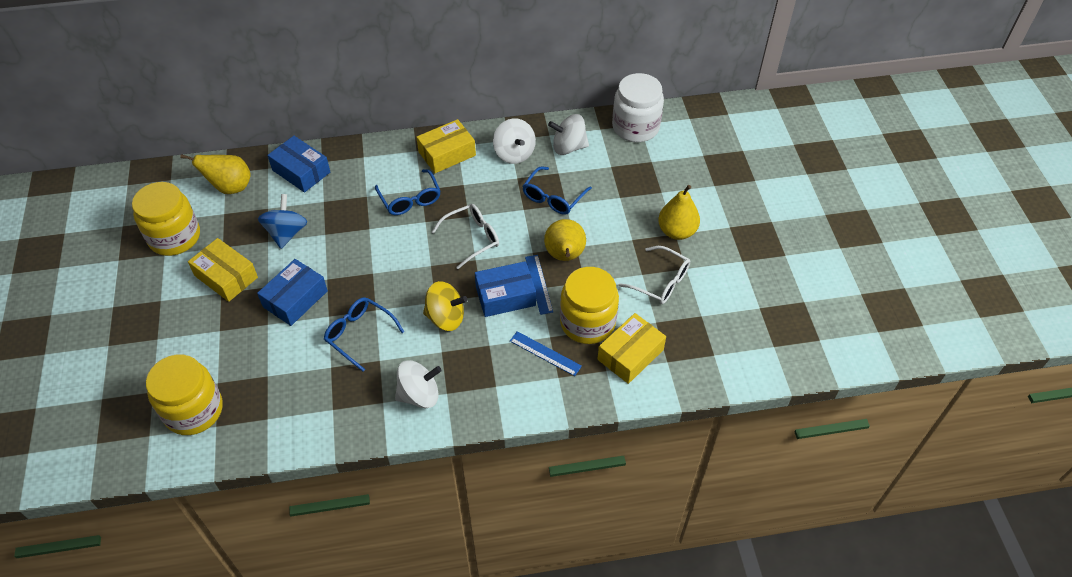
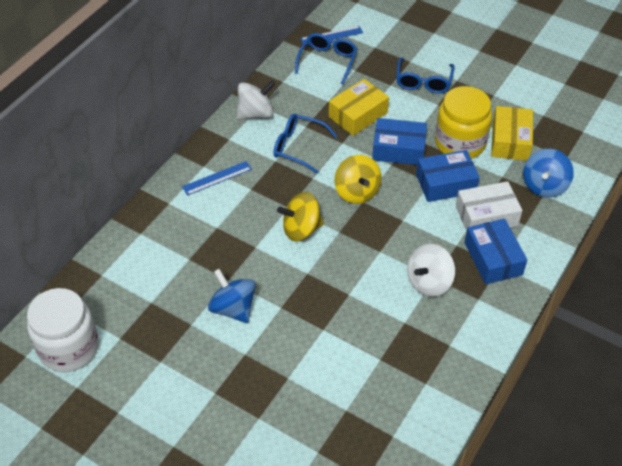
blue spinning top: 1 -> 2
white box: 0 -> 1
white glasses: 2 -> 0
white spinning top: 3 -> 2
yellow box: 3 -> 2
yellow jar: 3 -> 1
yellow pear: 3 -> 0
yellow spinning top: 1 -> 2

